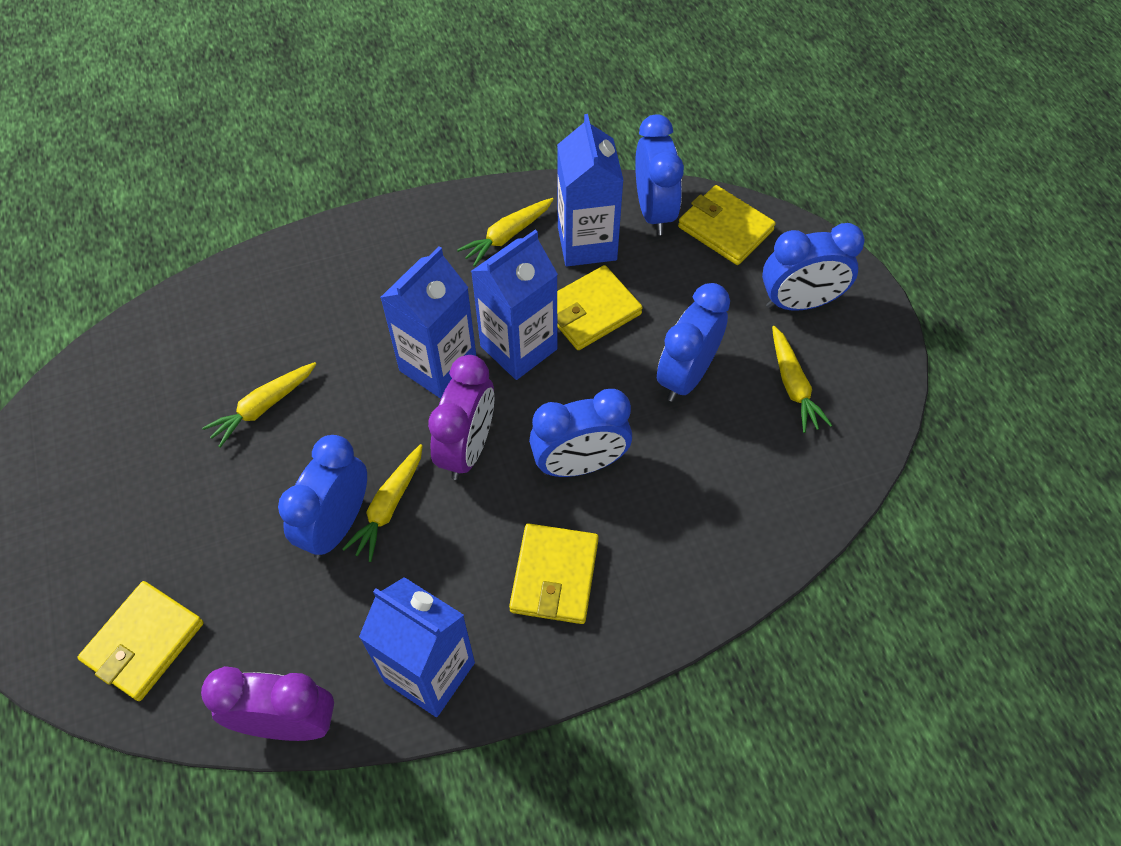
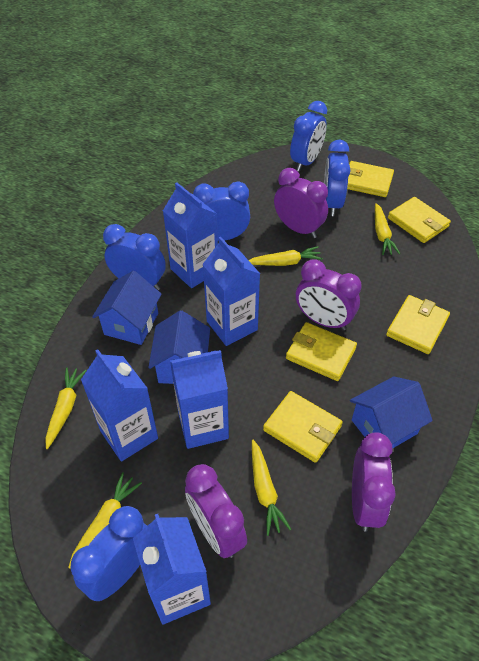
blue carton: 4 -> 5
blue house: 0 -> 3
purple clock: 2 -> 4
yellow carrot: 4 -> 5
yellow wallet: 4 -> 5

